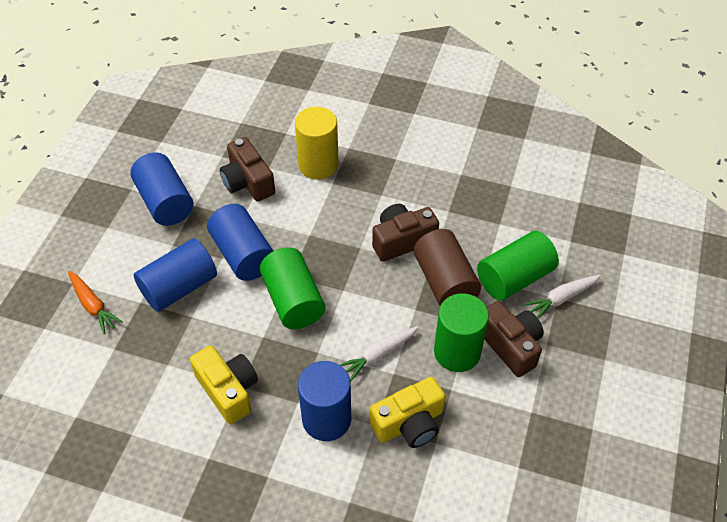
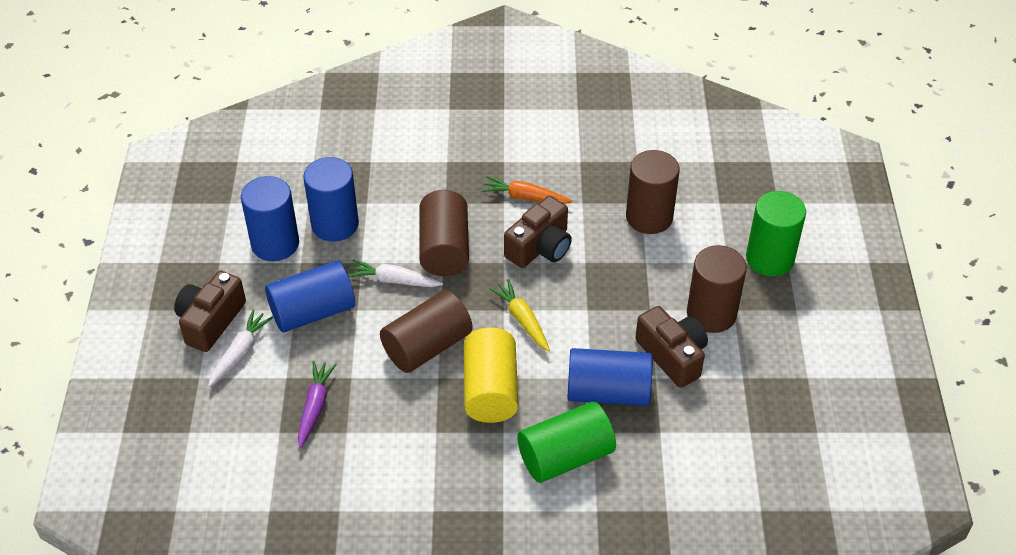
brown cylinder: 1 -> 4
green cylinder: 3 -> 2
purple carrot: 0 -> 1
yellow camera: 2 -> 0
yellow carrot: 0 -> 1

